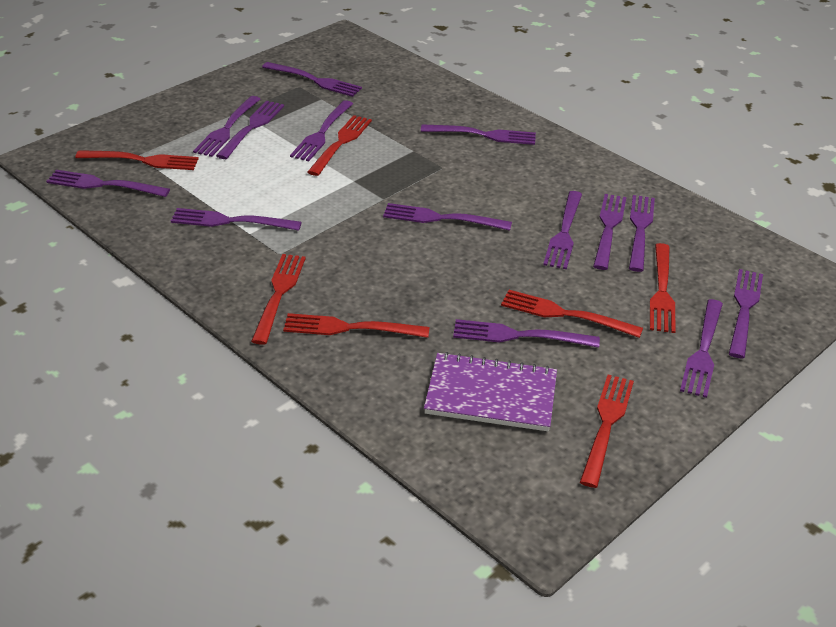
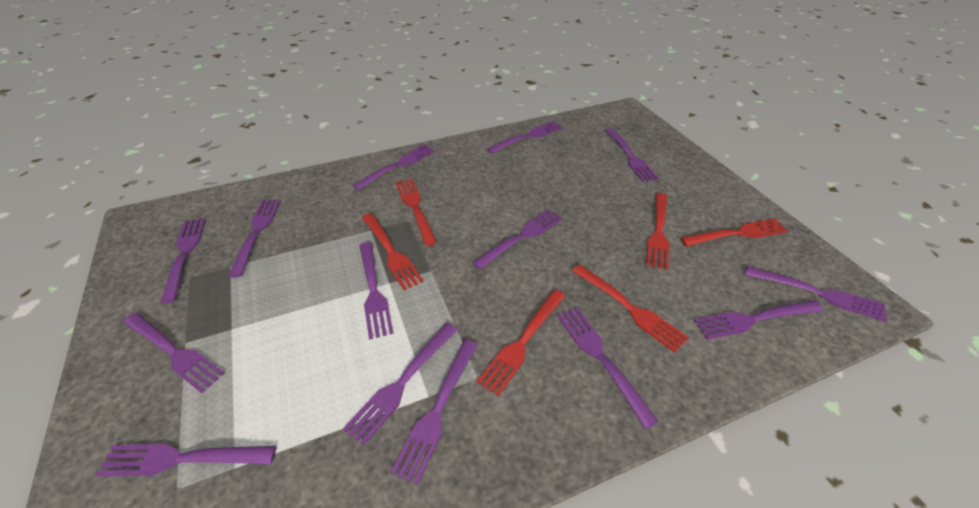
purple notebook: 1 -> 0
red fork: 7 -> 6

